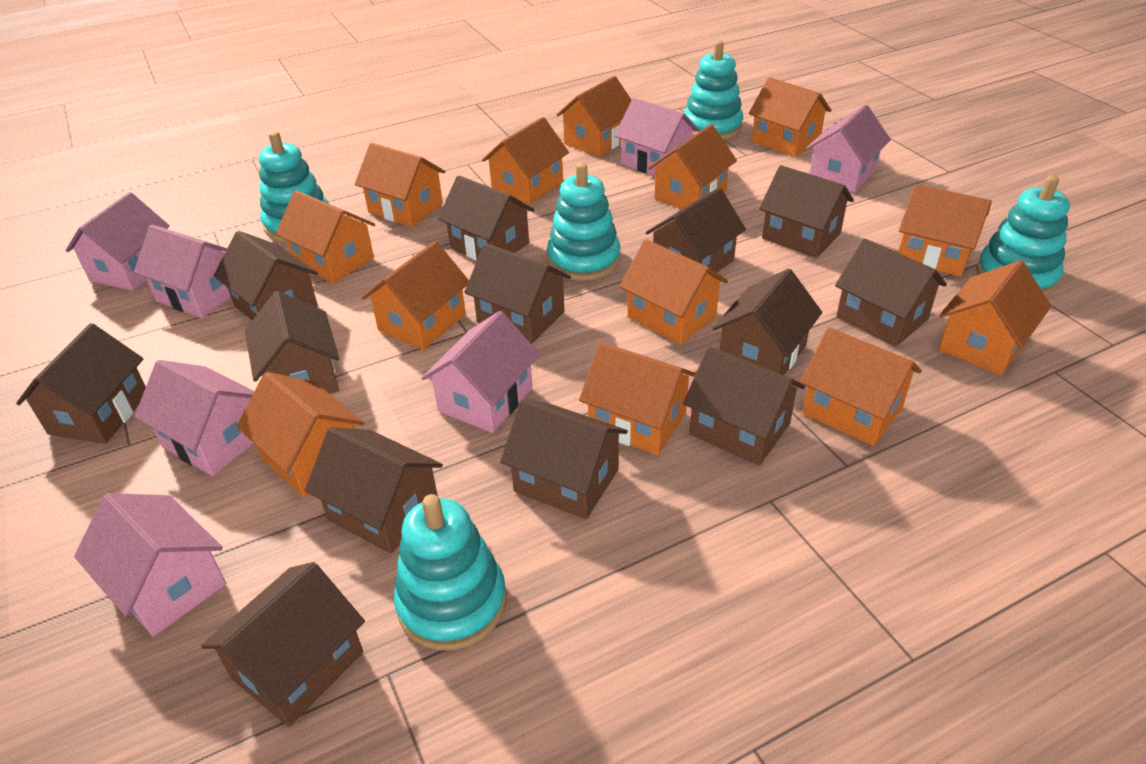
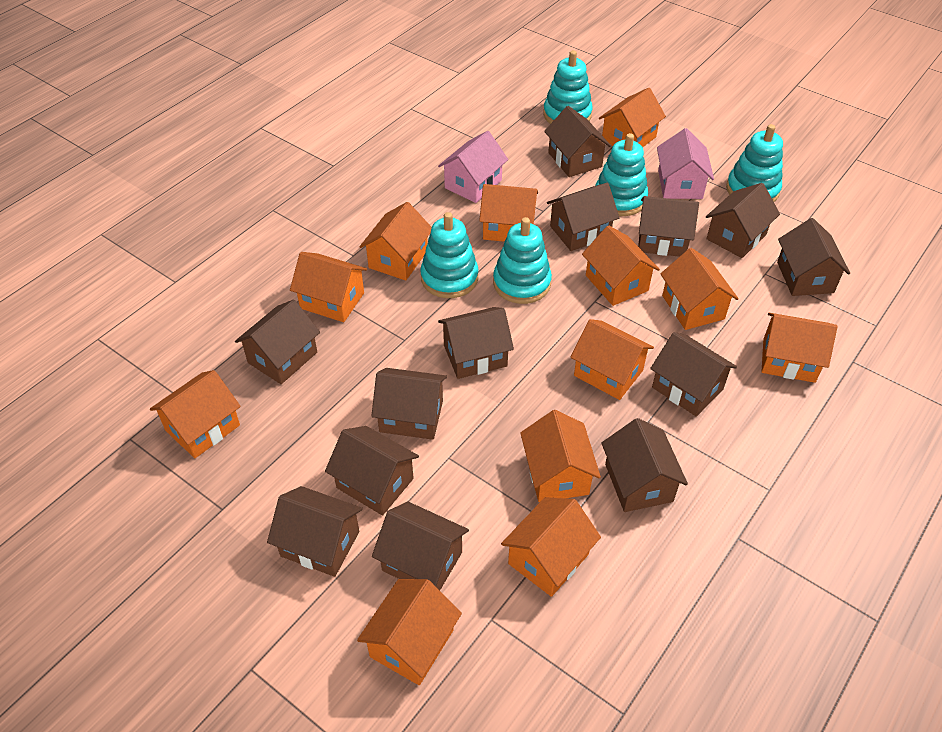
orange house: 13 -> 12
pink house: 7 -> 2

